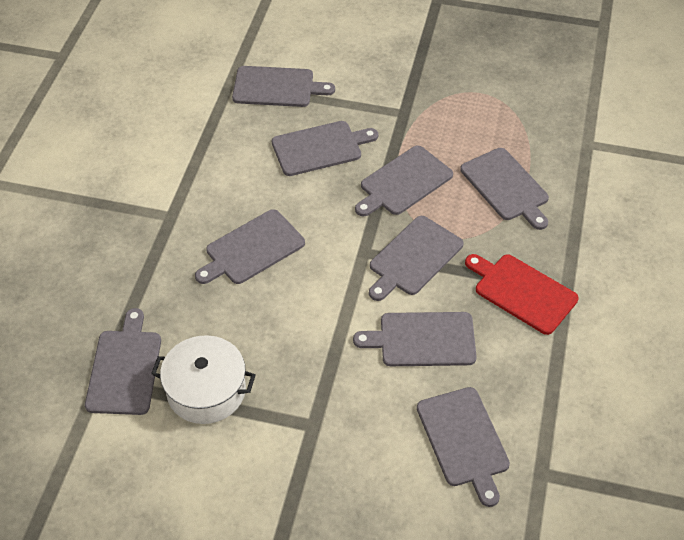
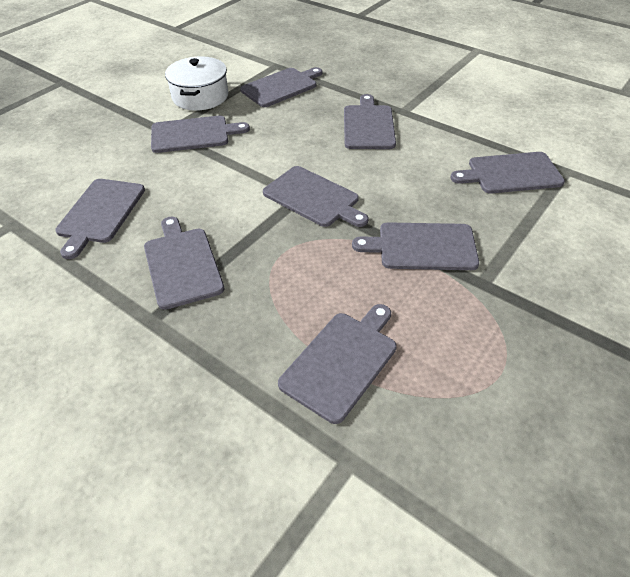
red cutting board: 1 -> 0

